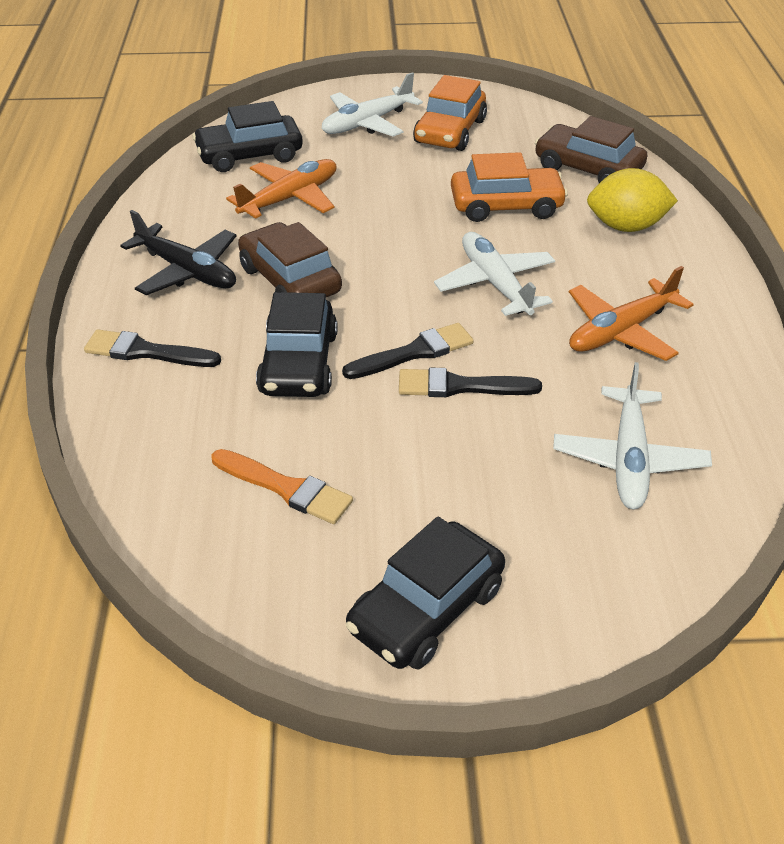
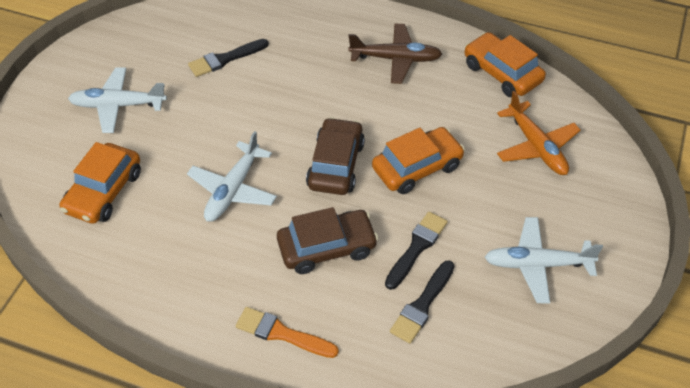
black car: 3 -> 0
black plane: 1 -> 0
brown plane: 0 -> 1
orange car: 2 -> 3
orange plane: 2 -> 1
yellow lemon: 1 -> 0

